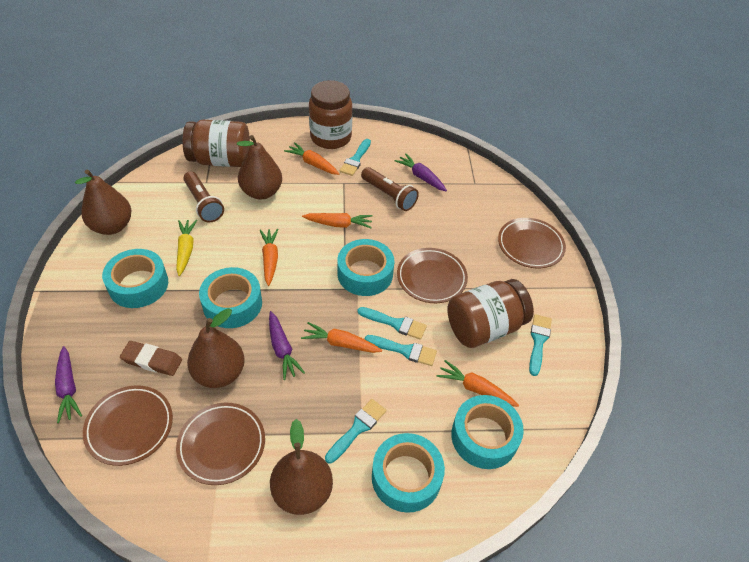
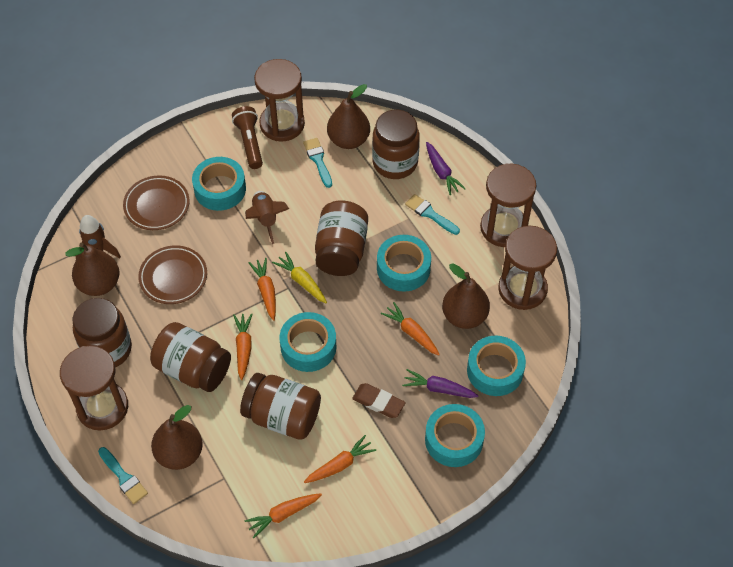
brown flashlight: 2 -> 1
brown hourglass: 0 -> 4
brown jar: 3 -> 5
brown plate: 4 -> 2
brown rocket: 0 -> 2
purple carrot: 3 -> 2
turquoise brush: 5 -> 3

